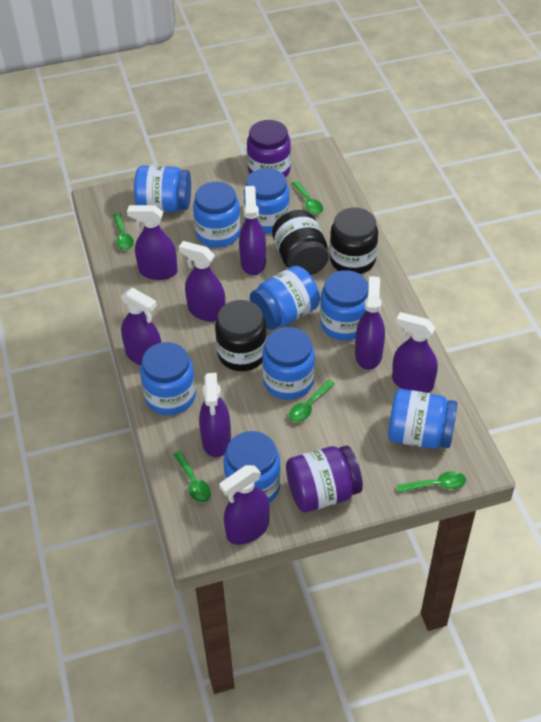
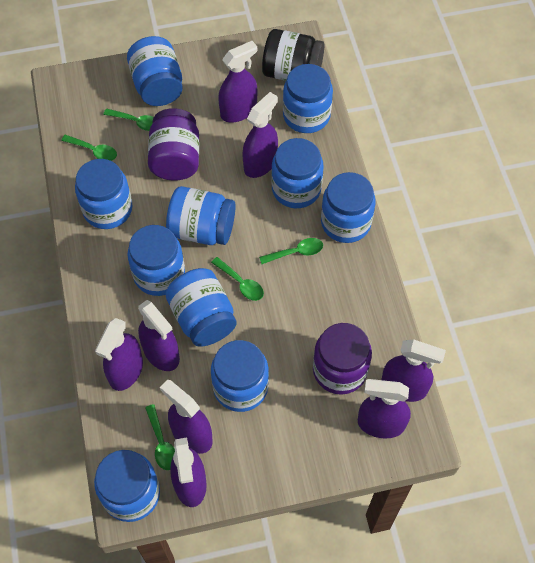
black jar: 3 -> 1
blue jar: 9 -> 10

